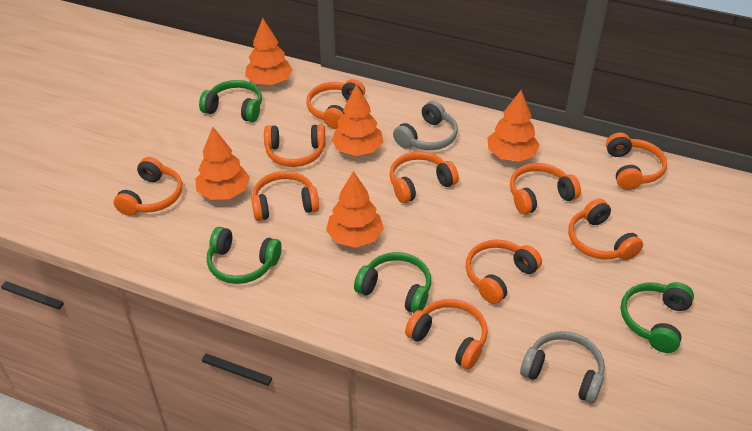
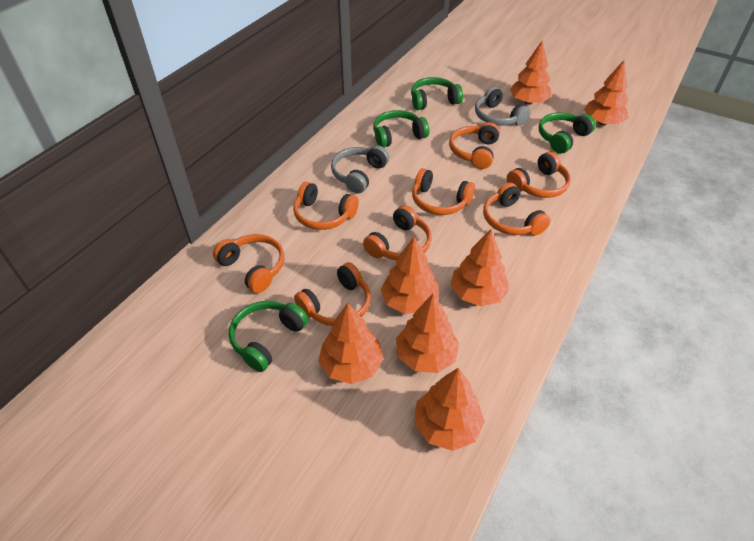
orange headphones: 10 -> 8
orange tree: 5 -> 7

